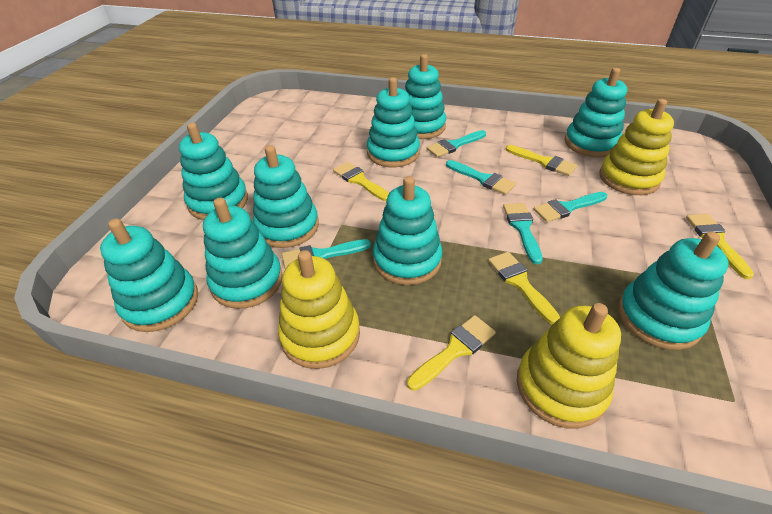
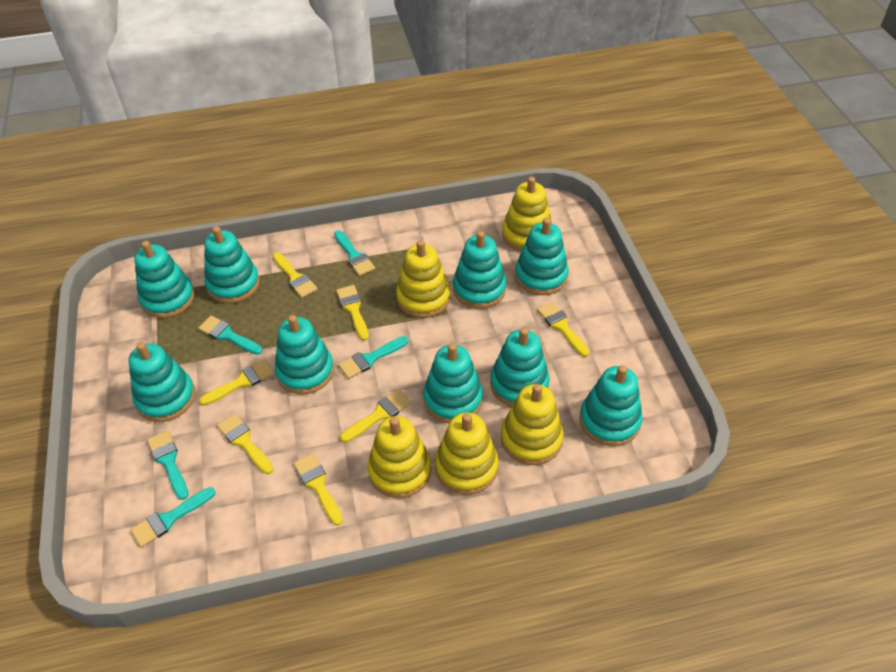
yellow brush: 5 -> 7
yellow stacking toy: 3 -> 5

